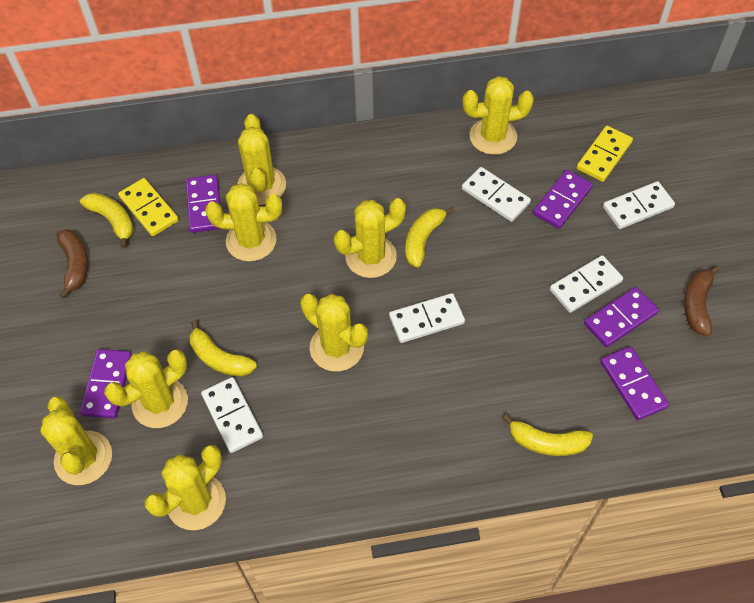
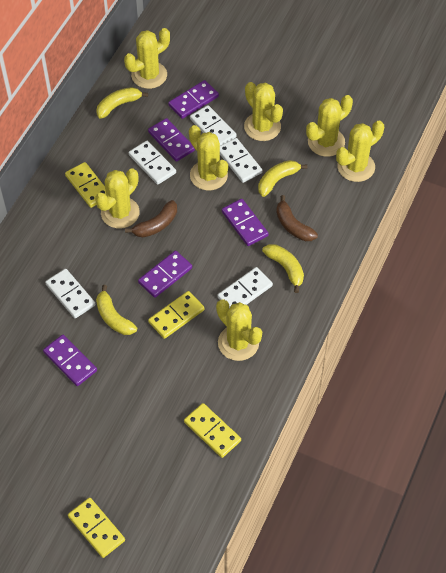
yellow cactus: 8 -> 7
yellow domino: 2 -> 4

